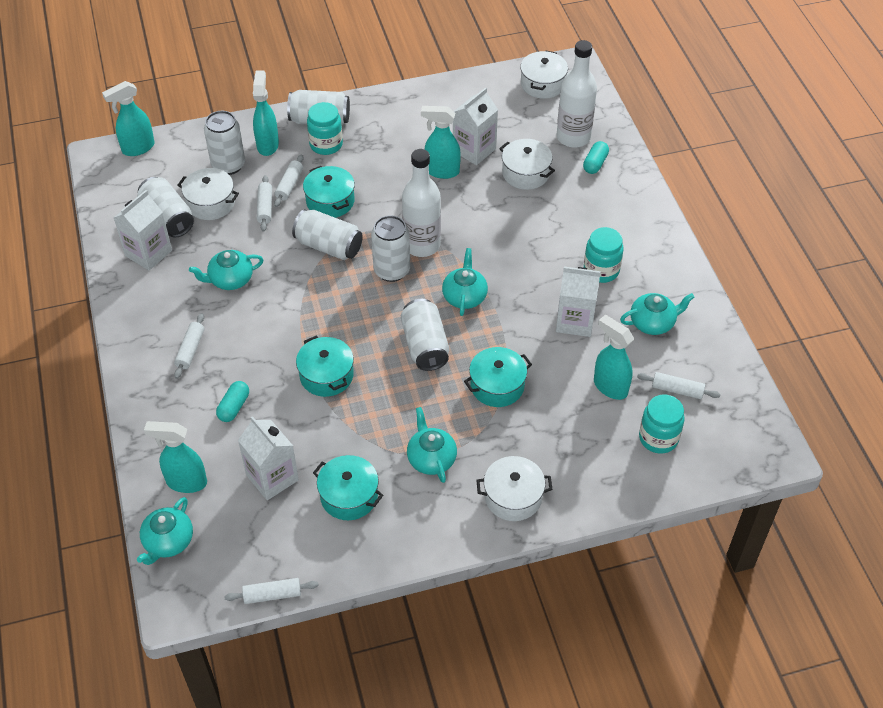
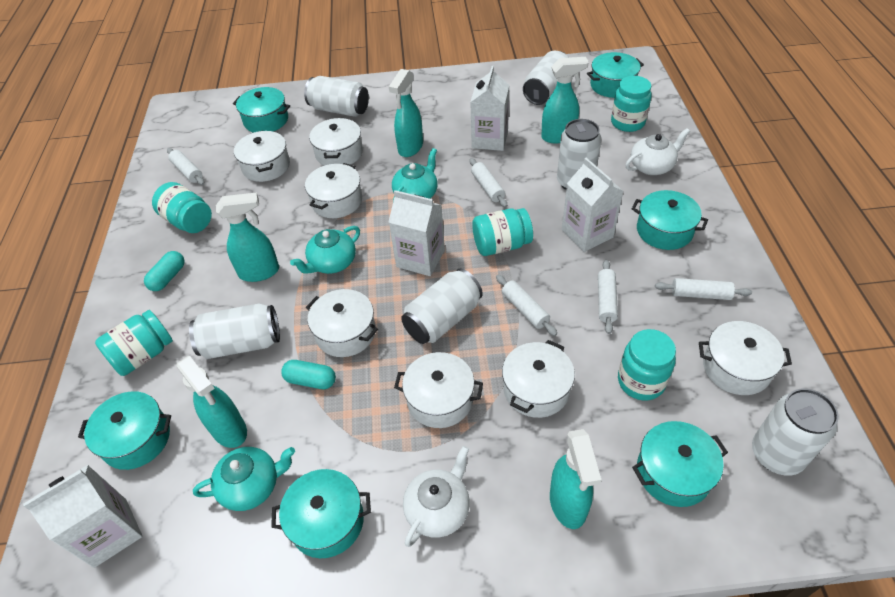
turquoise jar: 3 -> 5
turquoise pot: 4 -> 6
turquoise teapot: 5 -> 3
white bottle: 2 -> 0
white pot: 4 -> 7
white teapot: 0 -> 2

